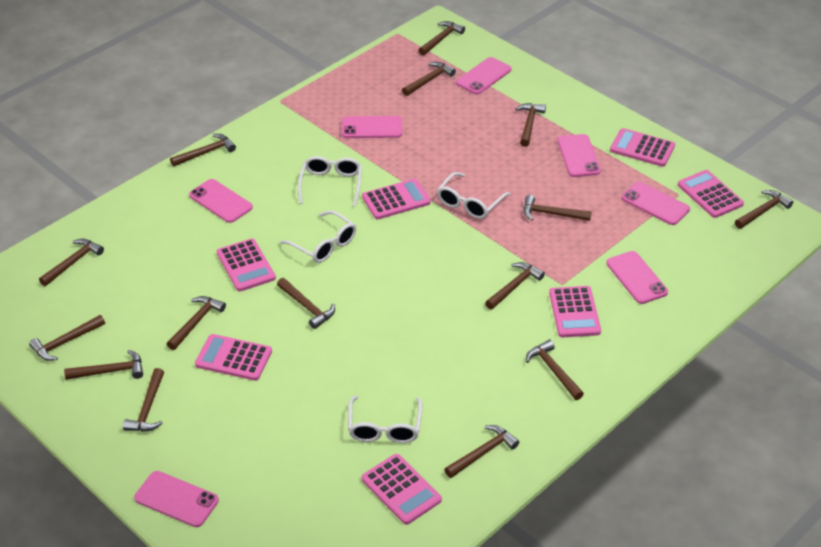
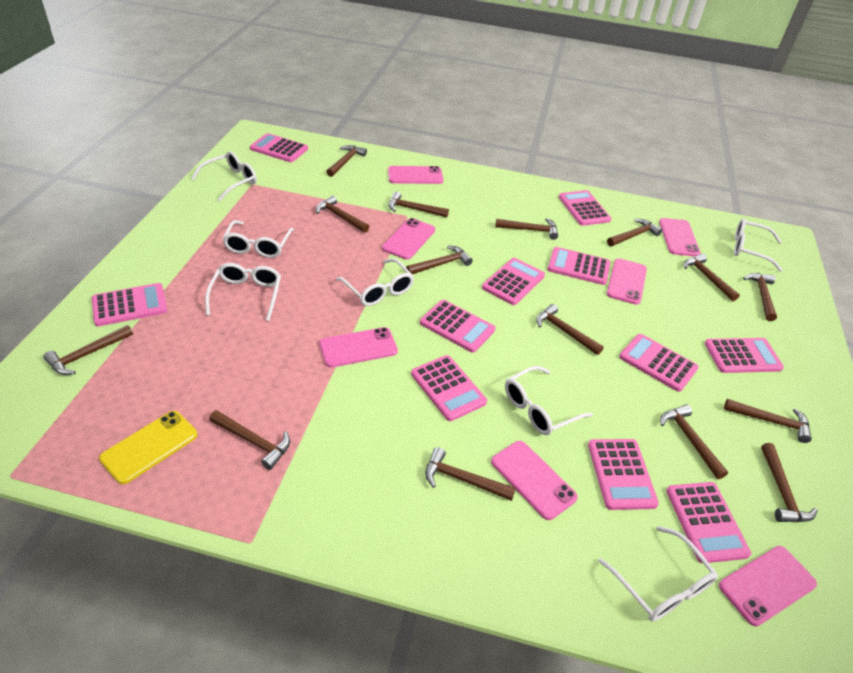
pink calculator: 7 -> 11
white glasses: 4 -> 7
yellow phone: 0 -> 1

